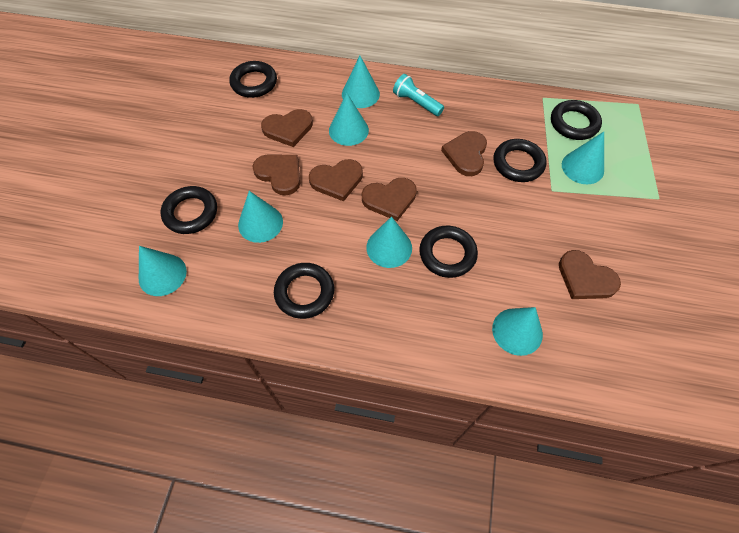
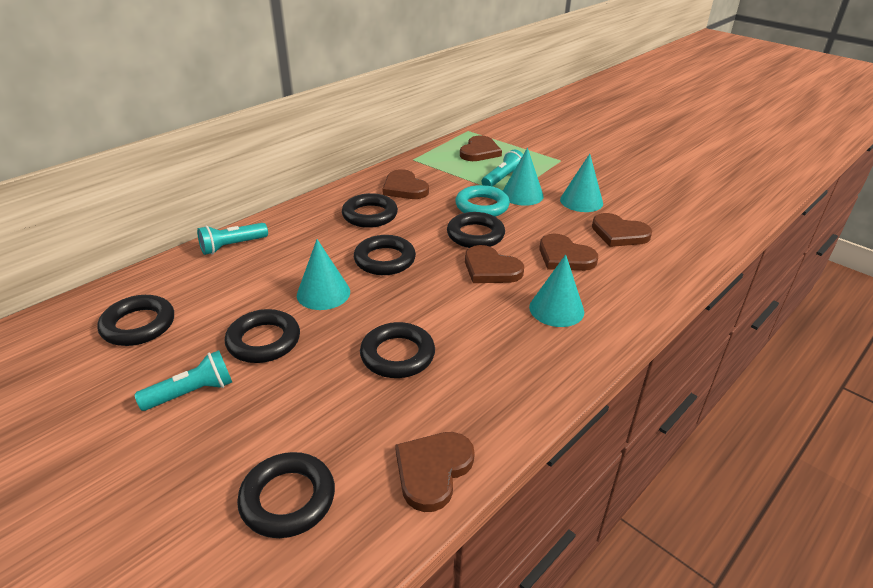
black ring: 6 -> 7
turquoise cone: 7 -> 4
turquoise flashlight: 1 -> 3
turquoise ring: 0 -> 1

